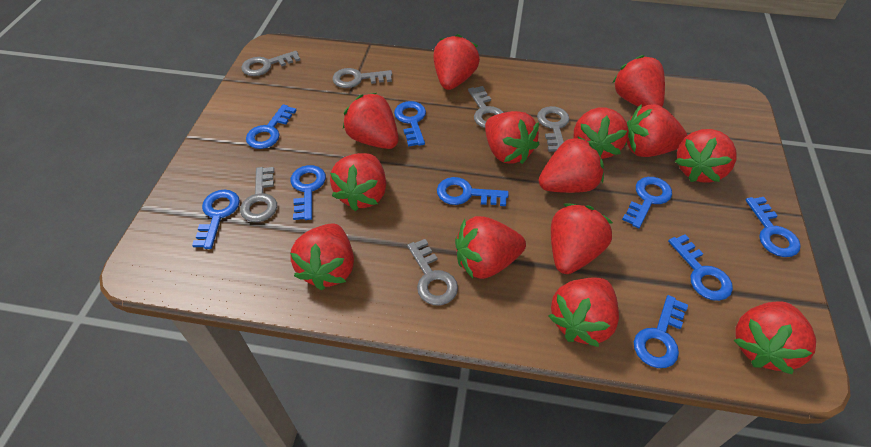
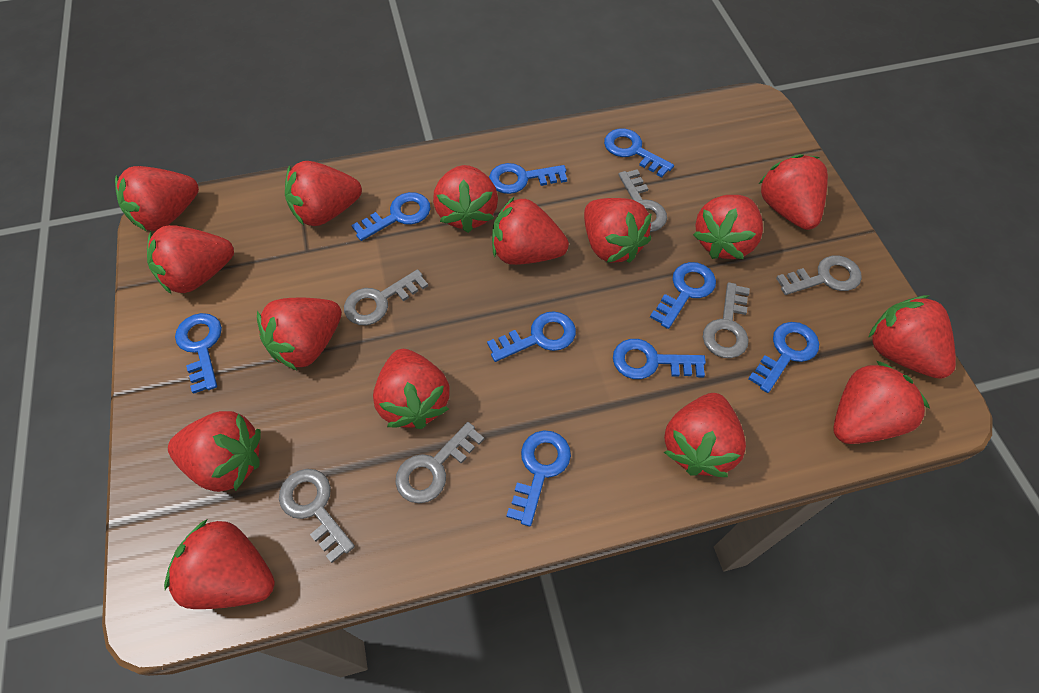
red strawberry: 14 -> 15

